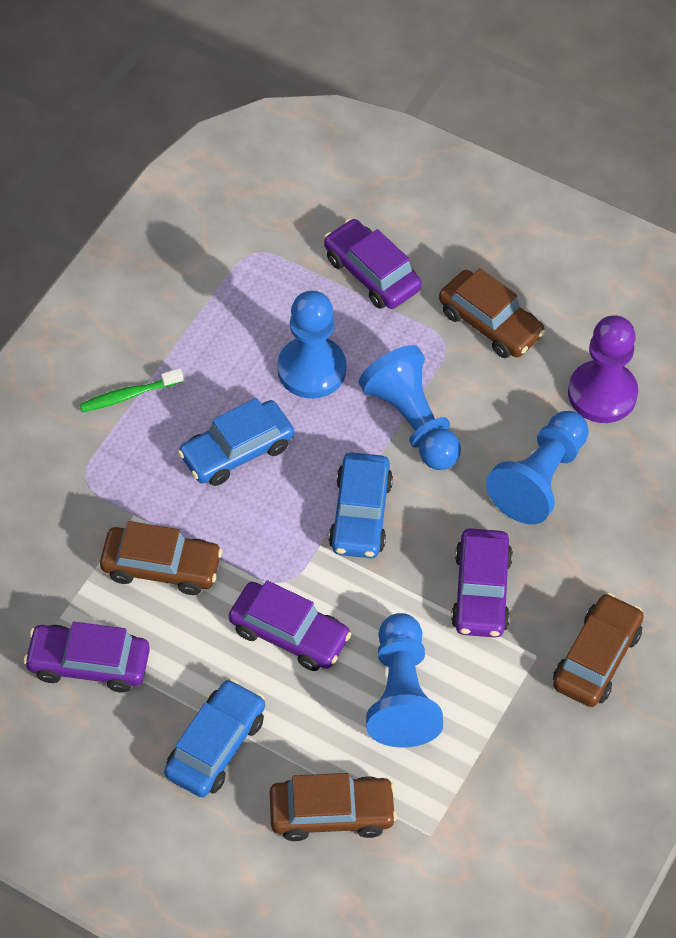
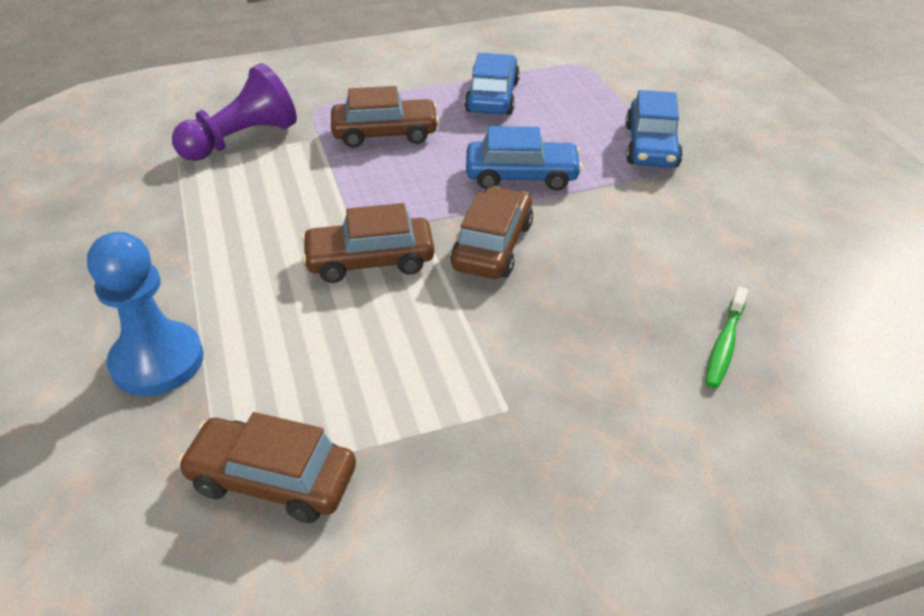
blue pawn: 4 -> 1
purple car: 4 -> 0

